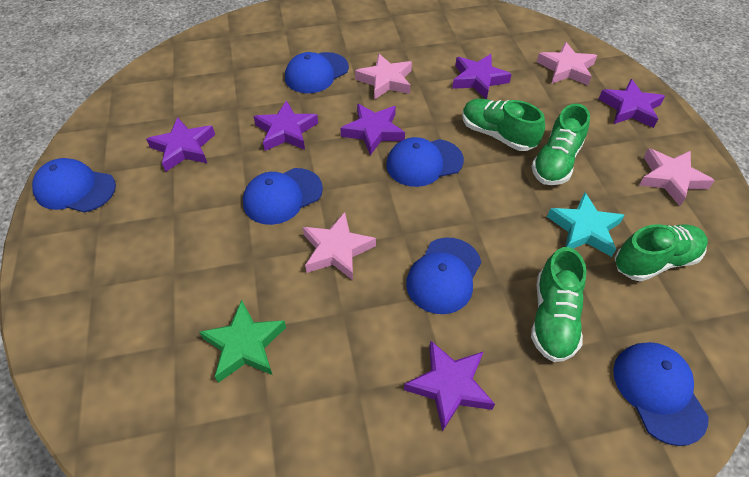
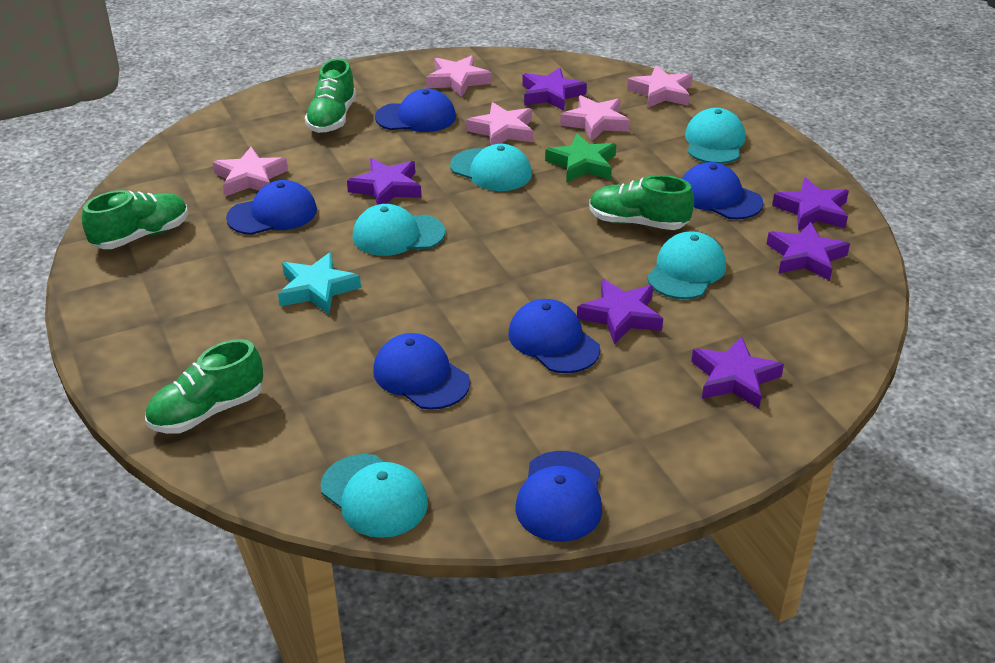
pink star: 4 -> 5
turquoise cap: 0 -> 5

